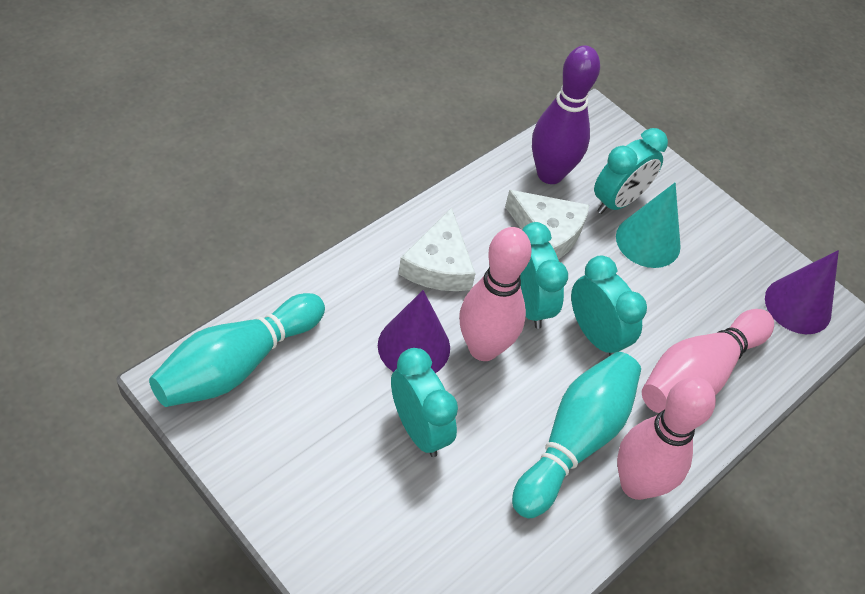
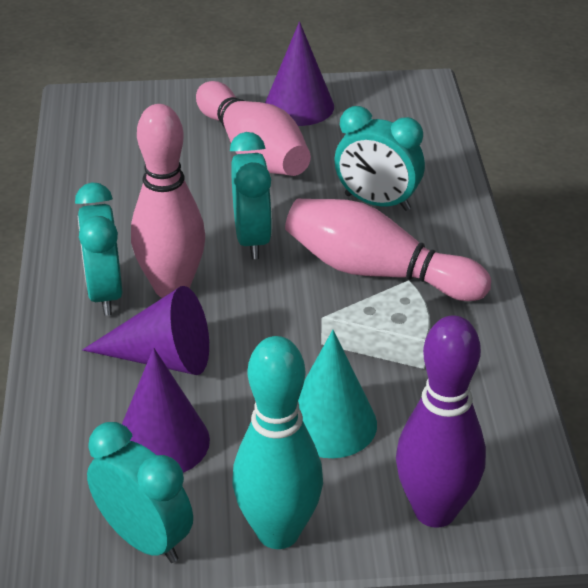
purple cone: 2 -> 3
turquoise bowling pin: 2 -> 1
white cheese: 2 -> 1

